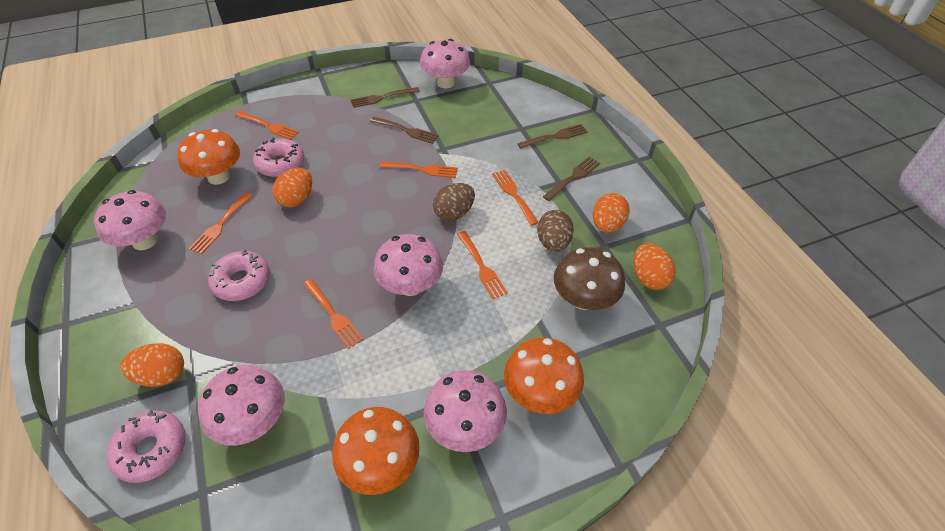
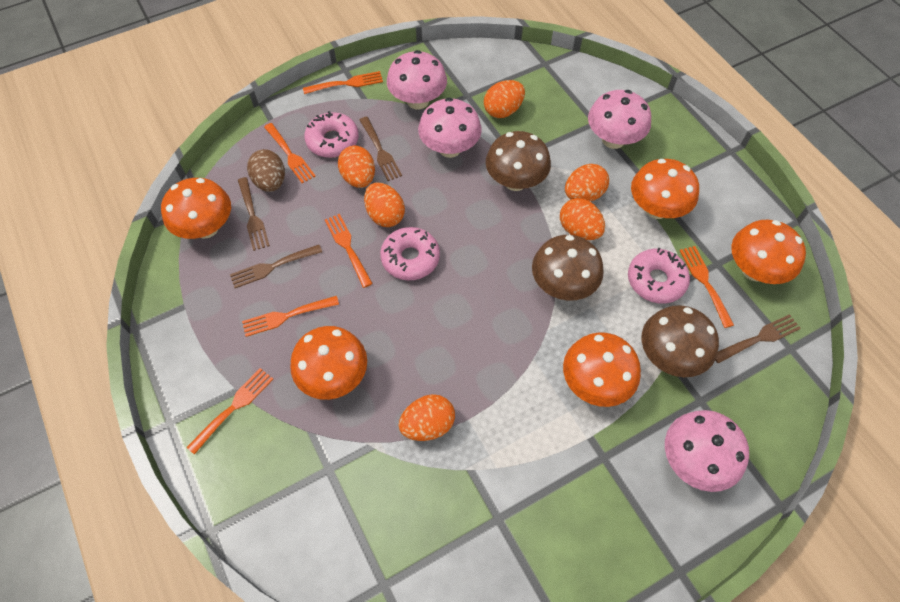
brown egg: 2 -> 1
brown mushroom: 1 -> 3
orange egg: 4 -> 6
orange mushroom: 3 -> 5
pink mushroom: 5 -> 4

